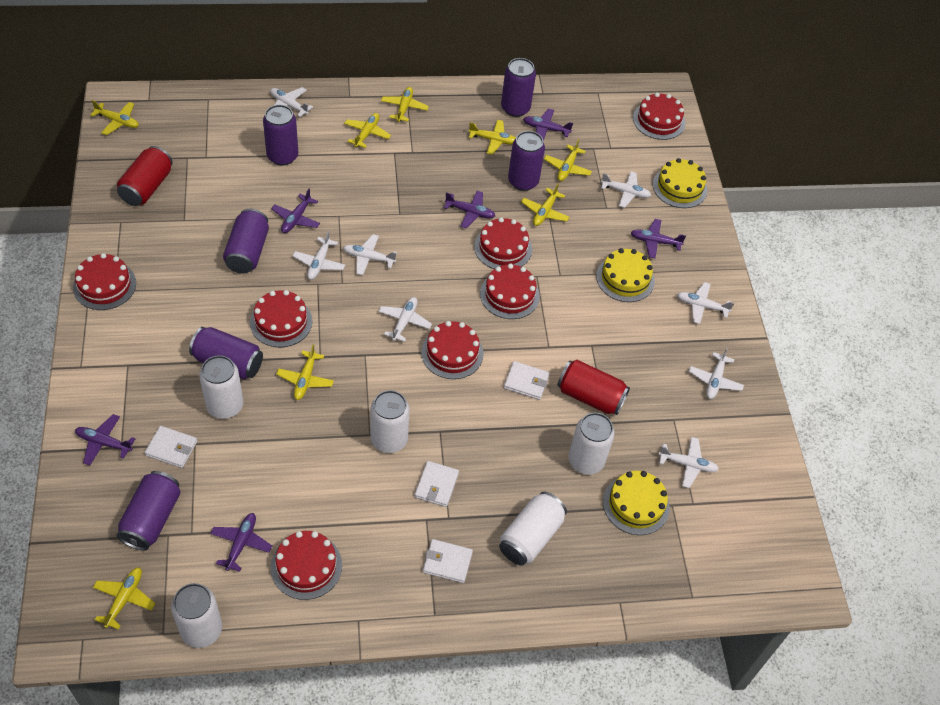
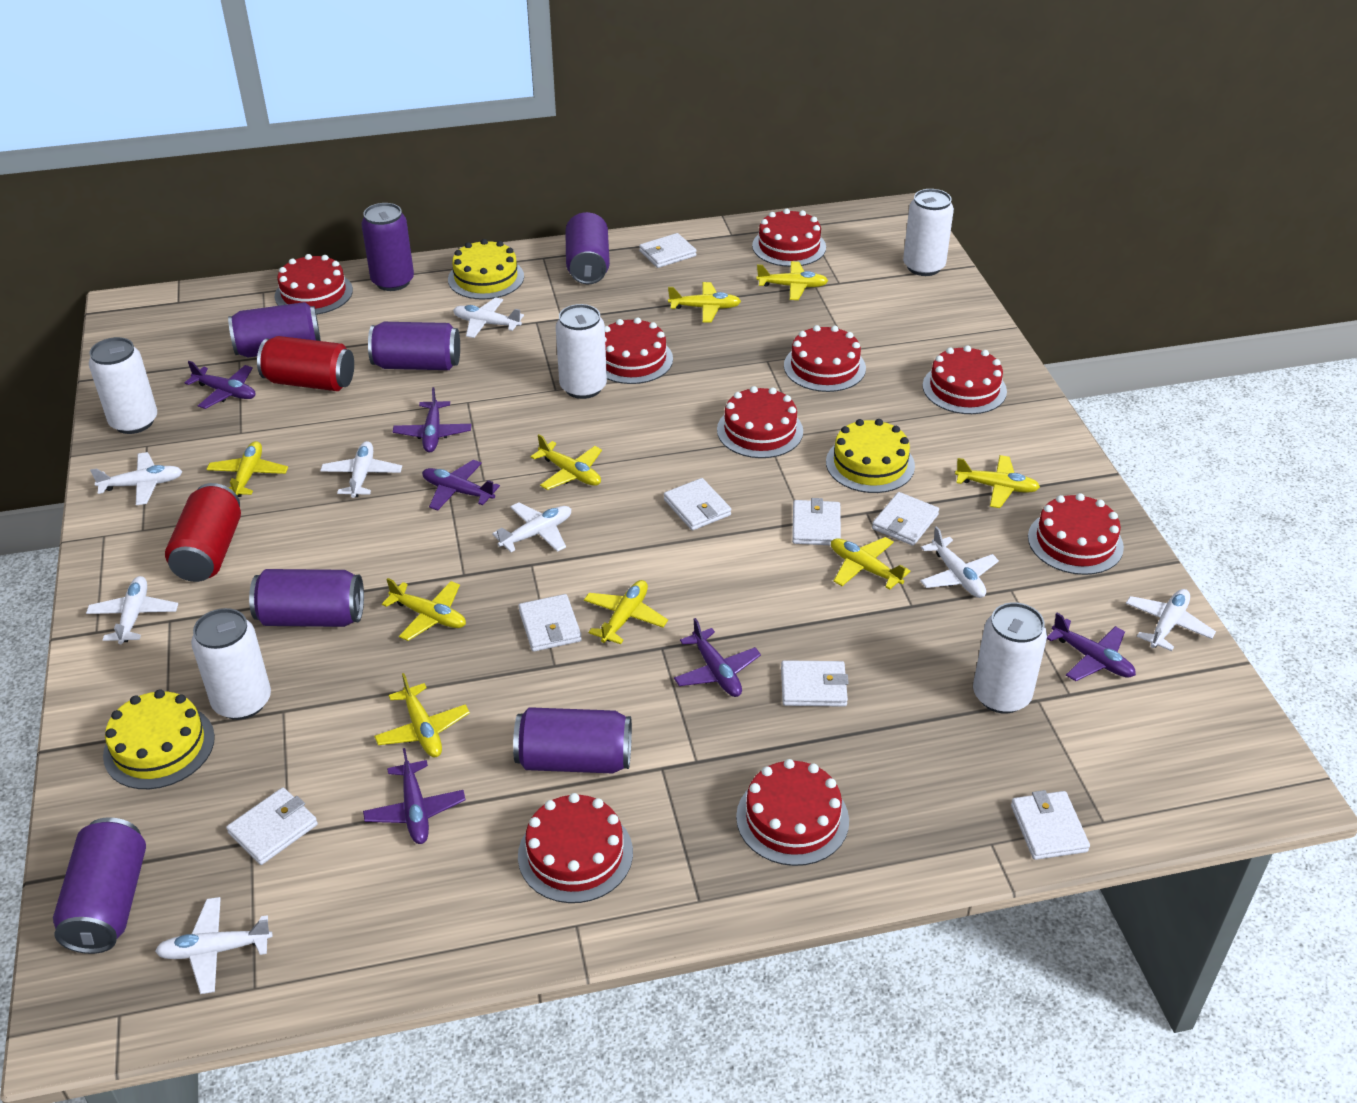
purple can: 6 -> 7
red cake: 7 -> 9
white wallet: 4 -> 8
yellow plane: 8 -> 9

